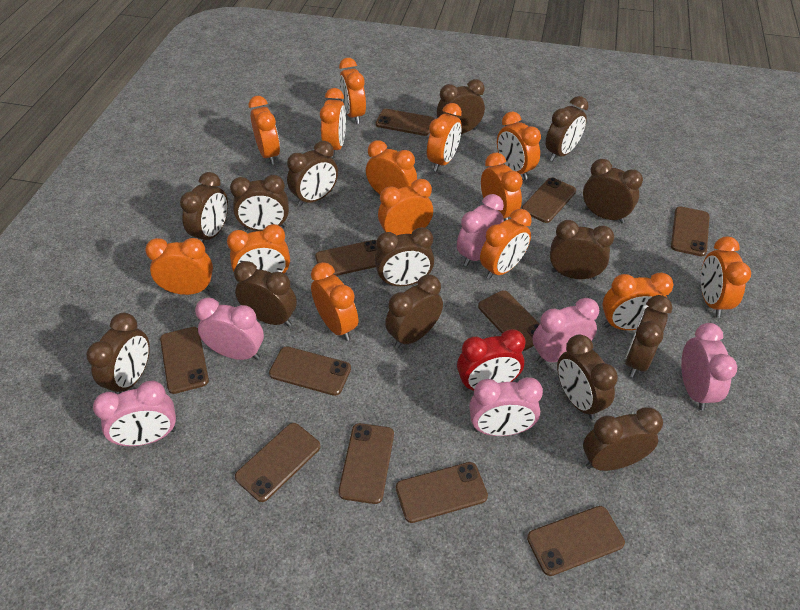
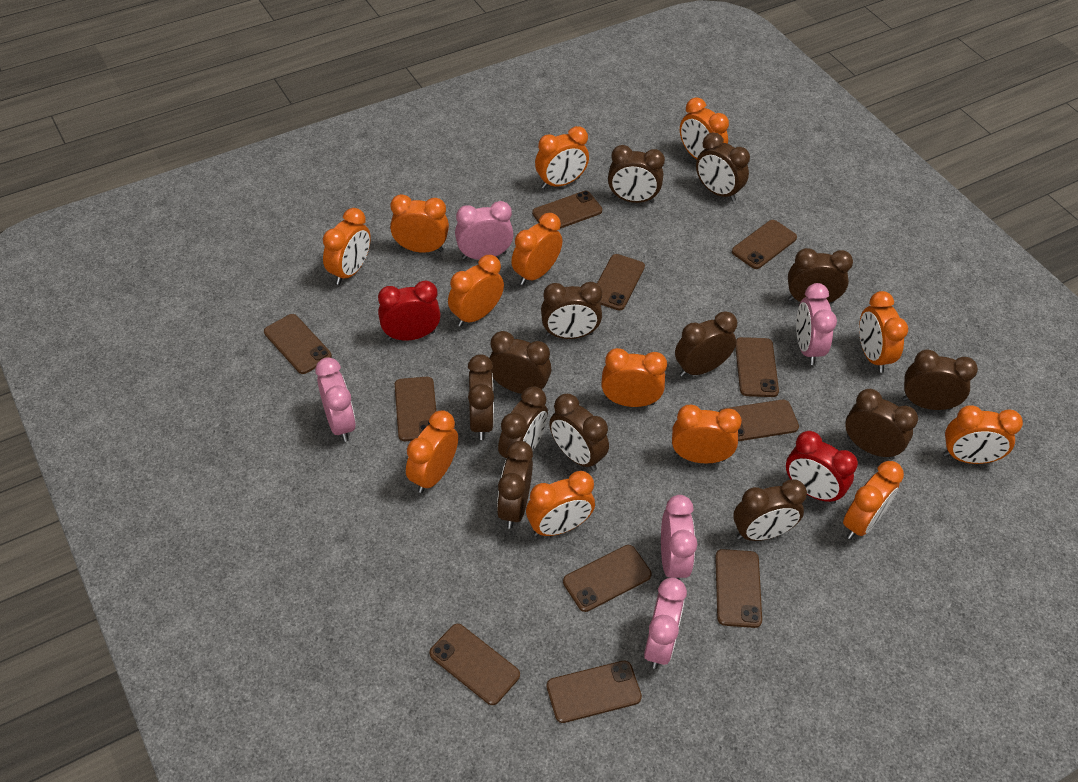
brown clock: 14 -> 13
orange clock: 14 -> 13
pink clock: 6 -> 5
red clock: 1 -> 2

